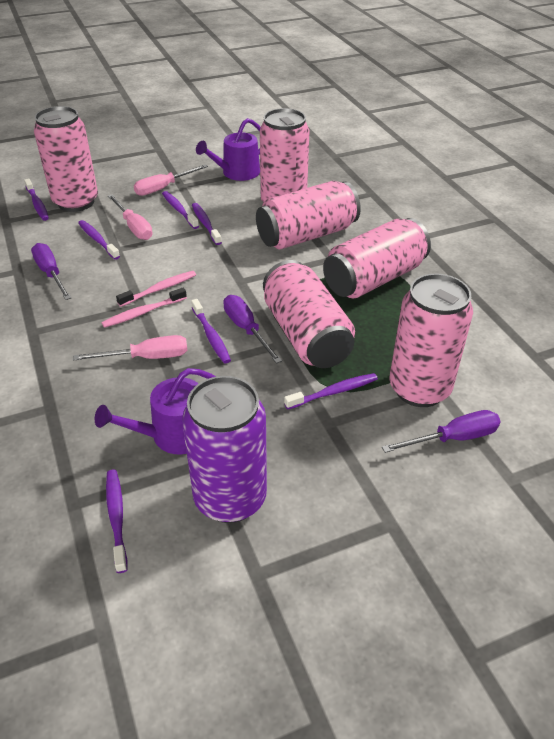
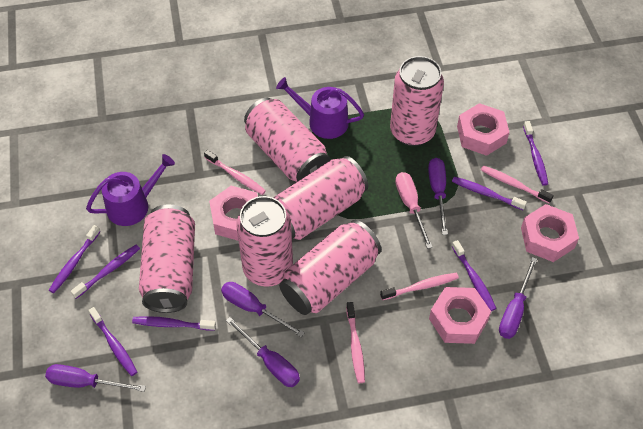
pink nut: 0 -> 4
pink screwdriver: 3 -> 1
pink toothbrush: 2 -> 4
purple can: 1 -> 0
purple screwdriver: 3 -> 5

